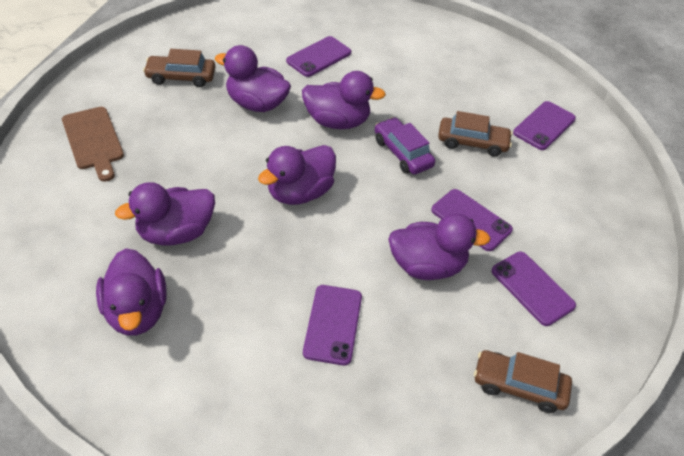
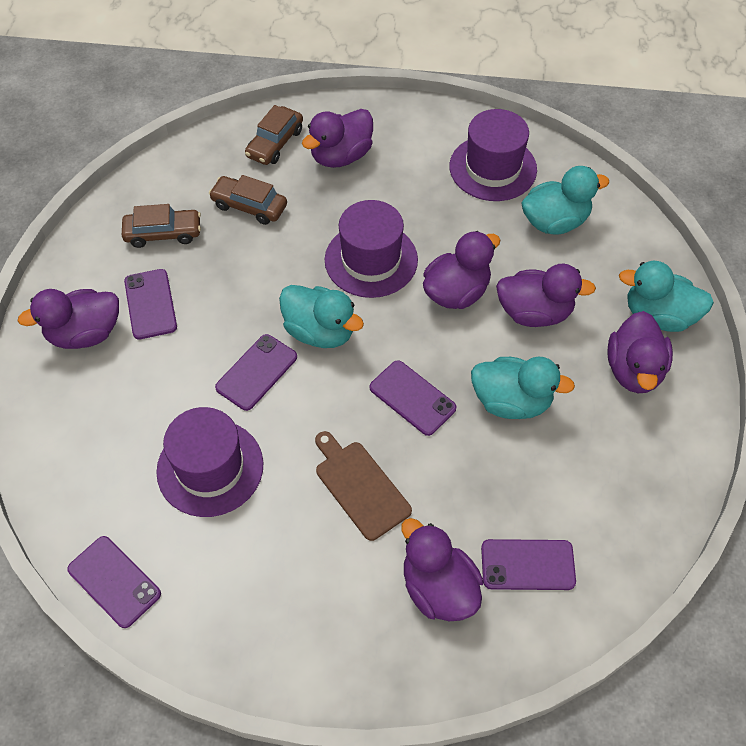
purple car: 1 -> 0
purple hat: 0 -> 3
turquoise duck: 0 -> 4

